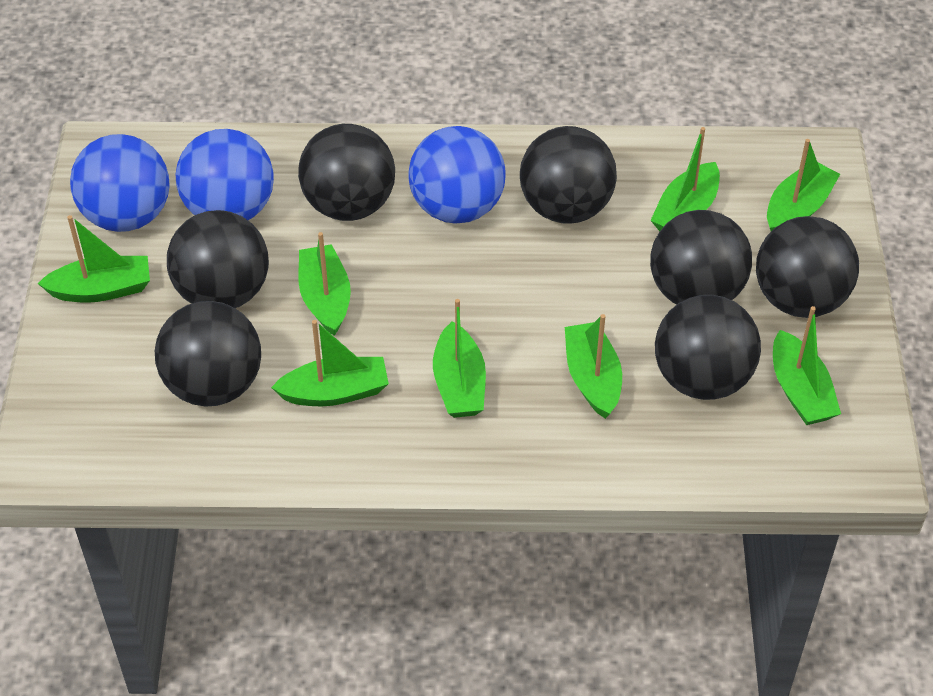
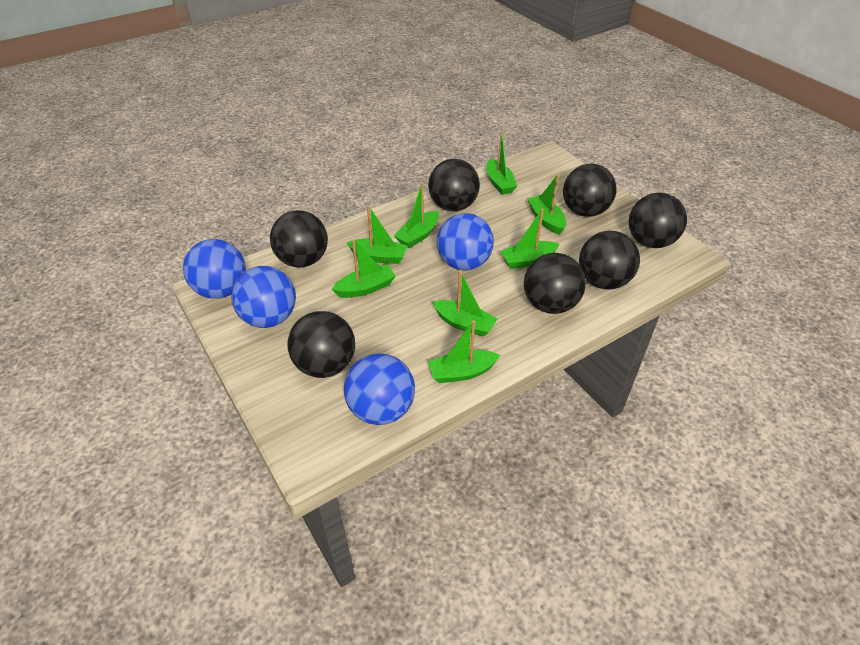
blue ball: 3 -> 4

